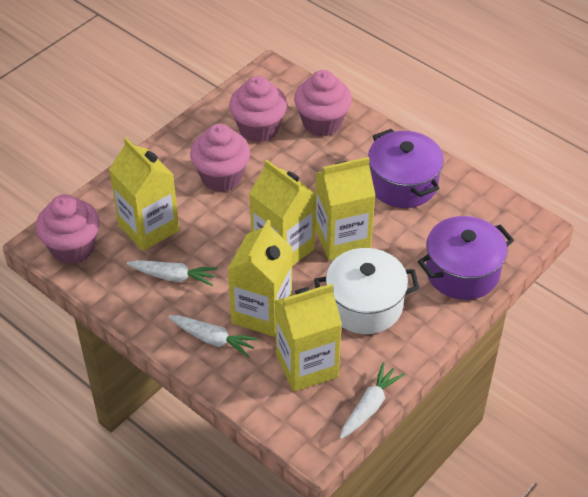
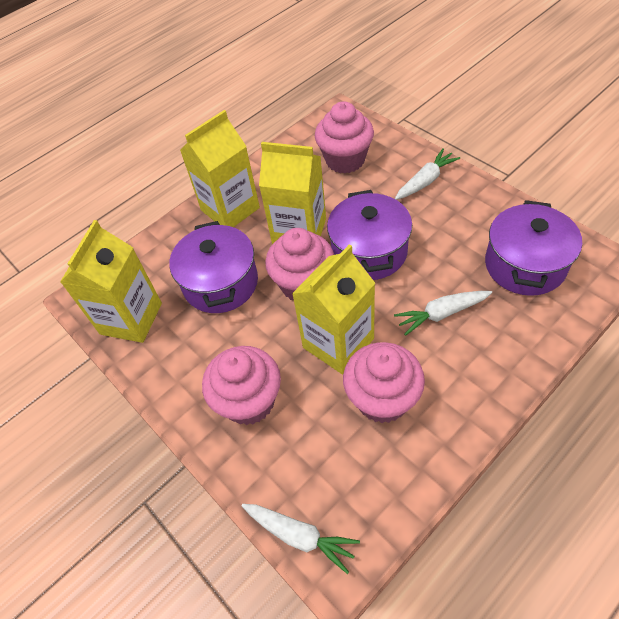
purple pot: 2 -> 3
white pot: 1 -> 0
yellow carton: 5 -> 4

